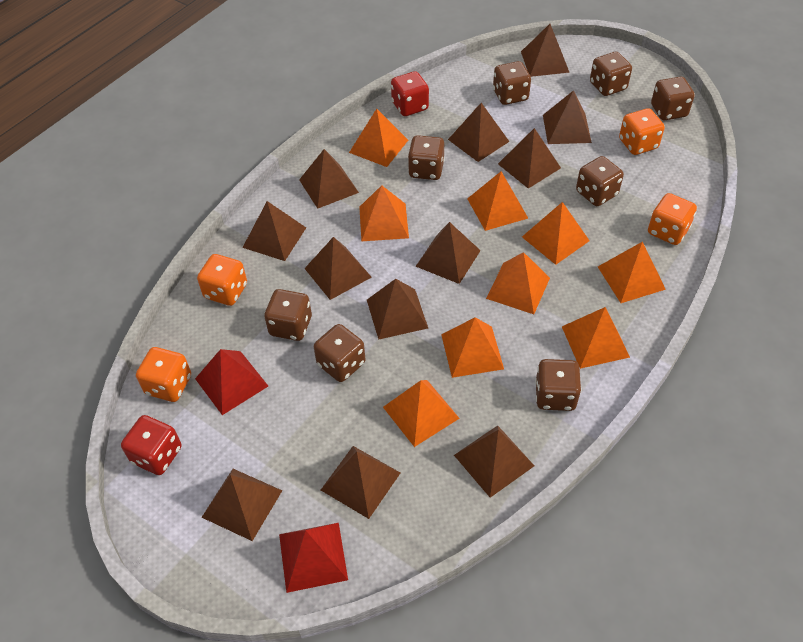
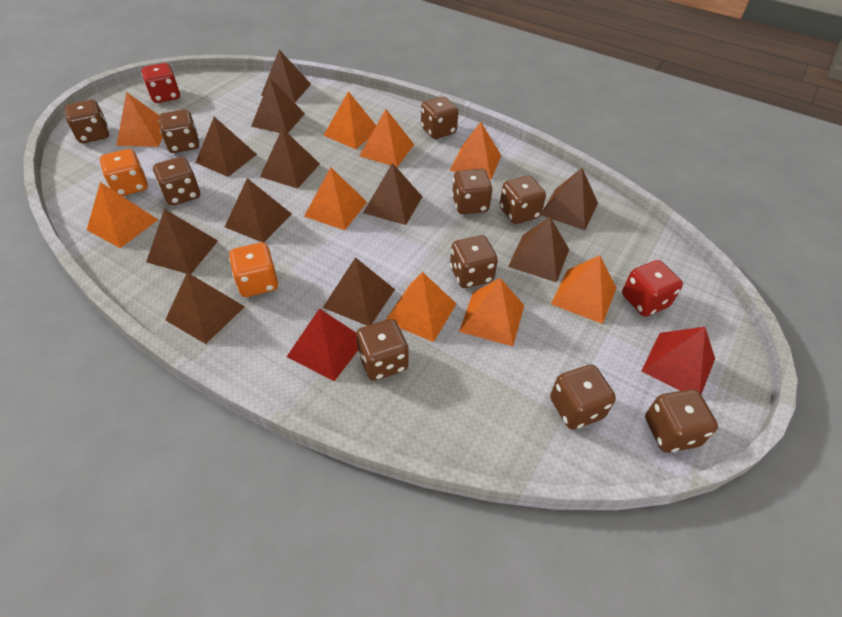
brown dice: 8 -> 10
brown pyramid: 12 -> 11
orange dice: 4 -> 2

